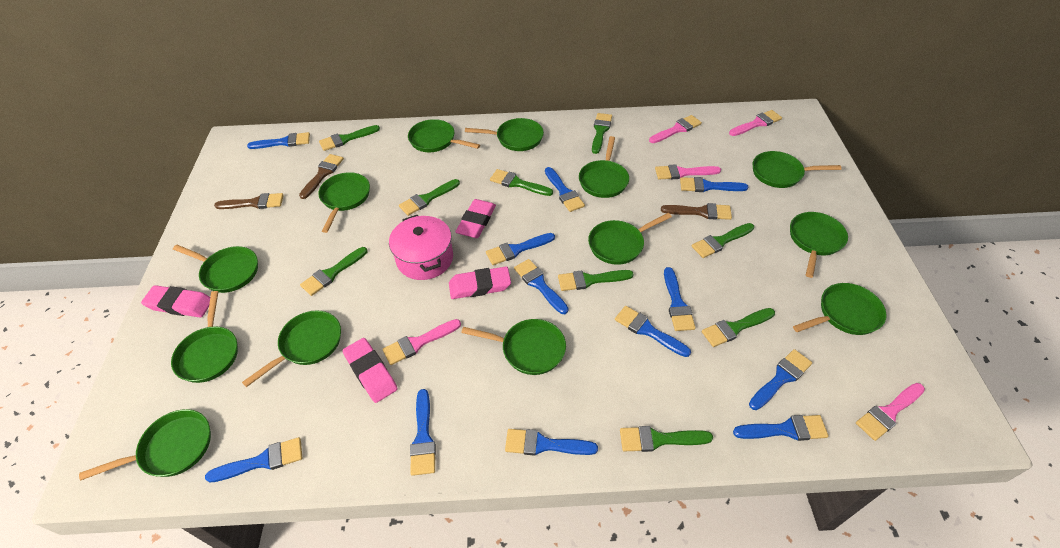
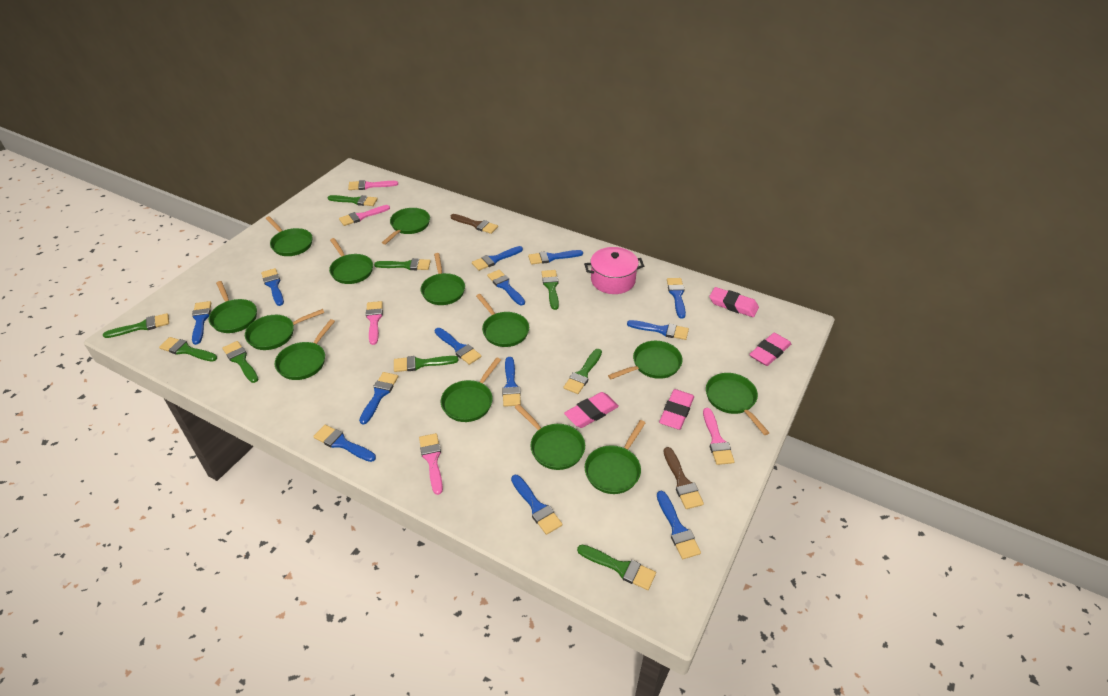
blue brush: 12 -> 13
brown brush: 3 -> 2

